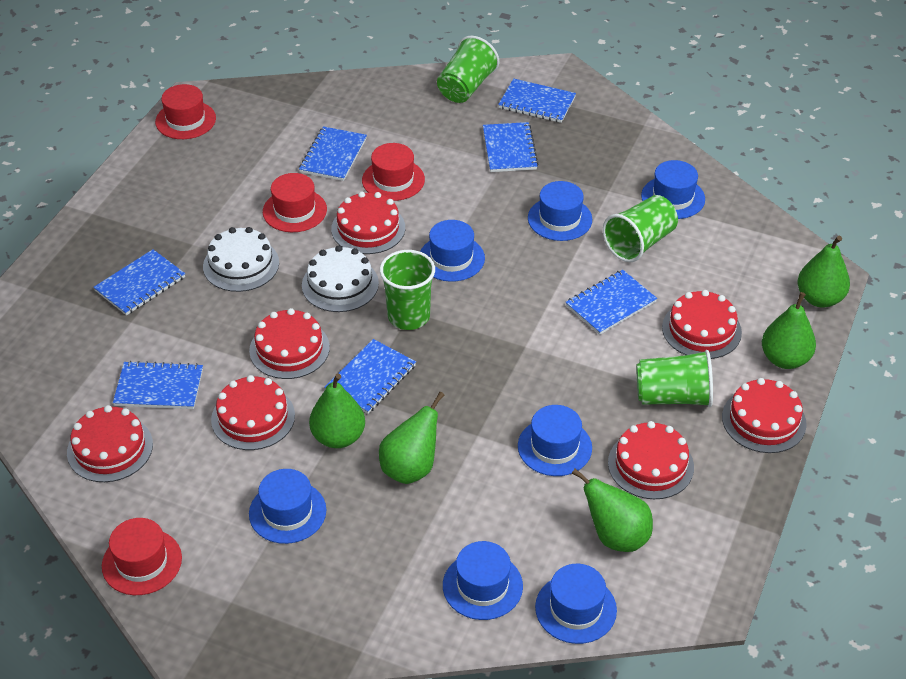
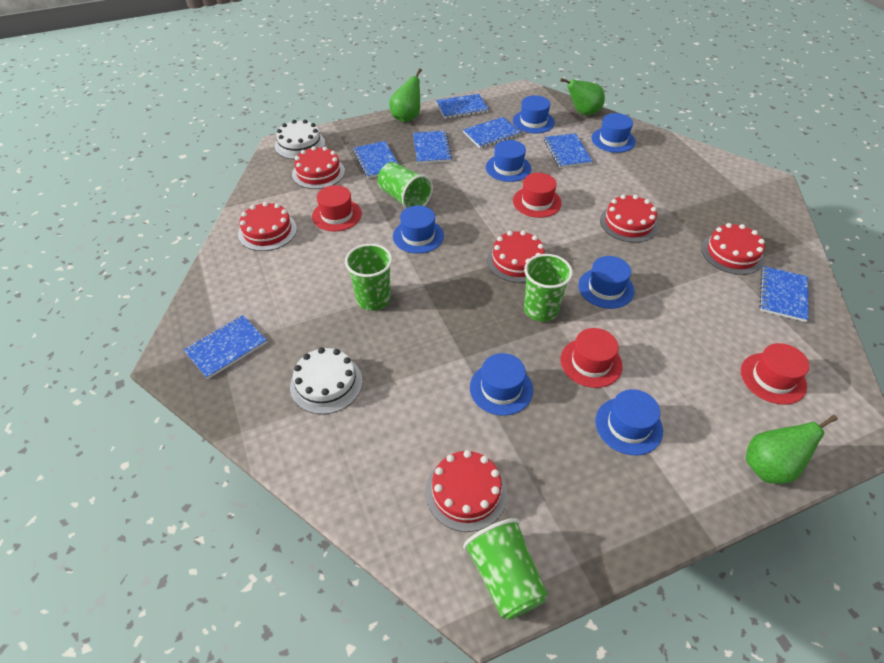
green pear: 5 -> 3
red cake: 7 -> 6

